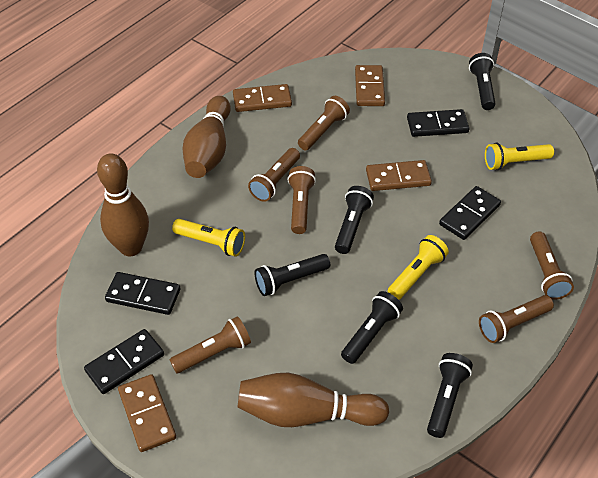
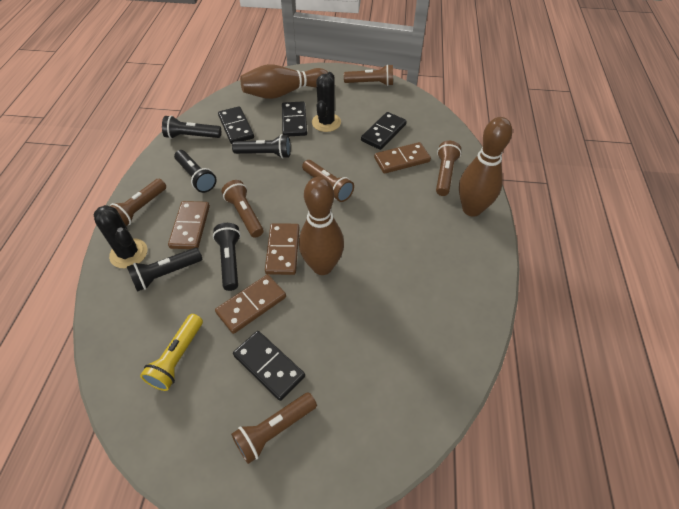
black cactus: 0 -> 2
yellow flashlight: 3 -> 1

